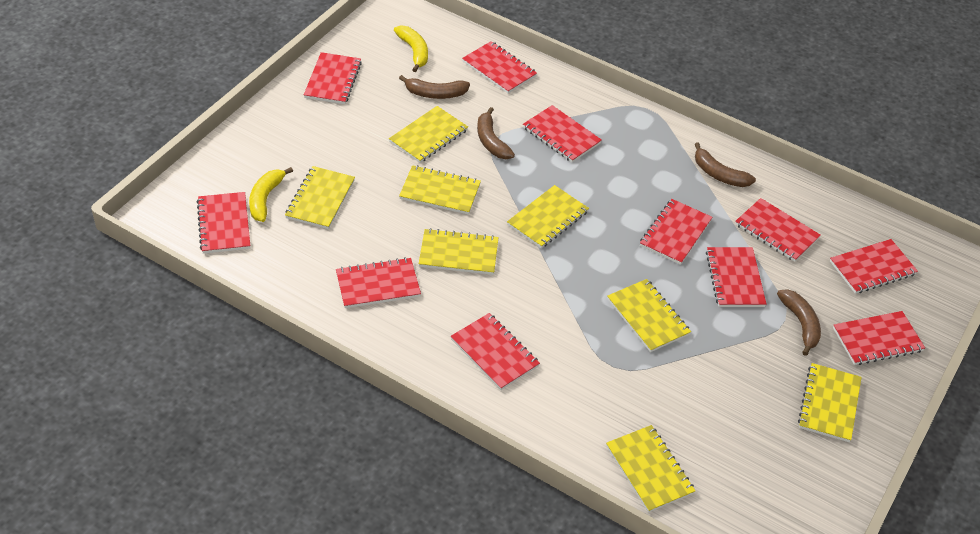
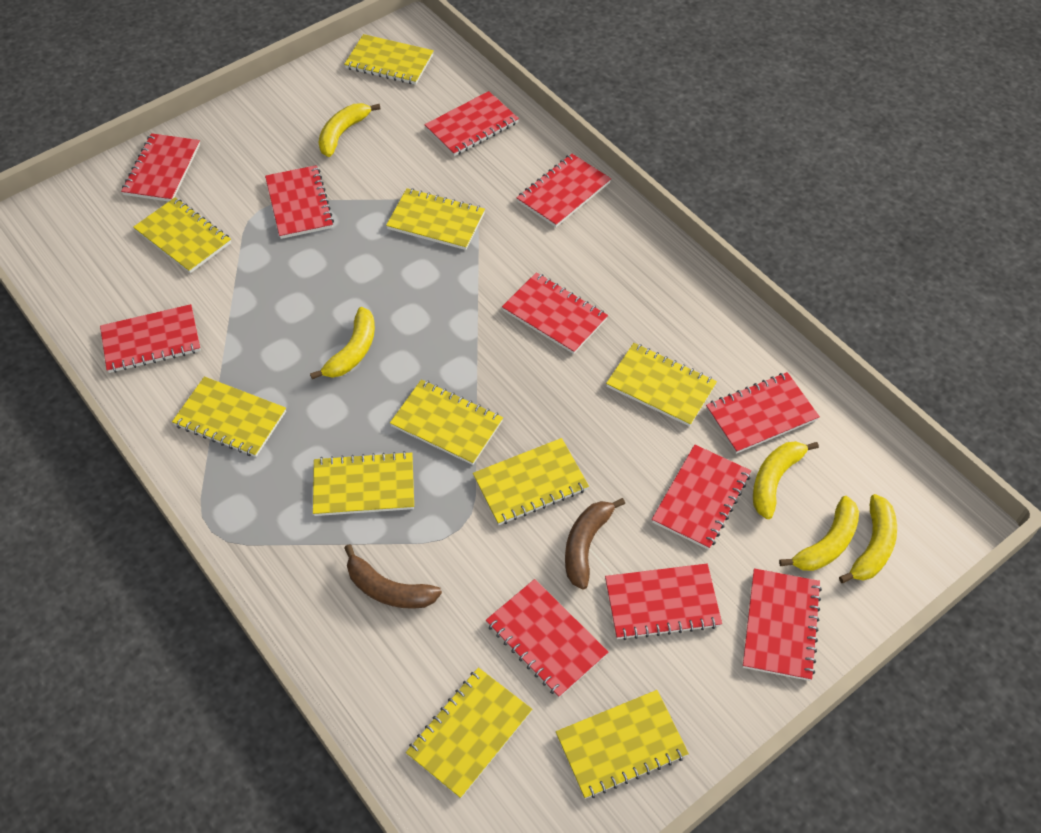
brown banana: 4 -> 2
yellow banana: 2 -> 5
yellow notebook: 8 -> 10

